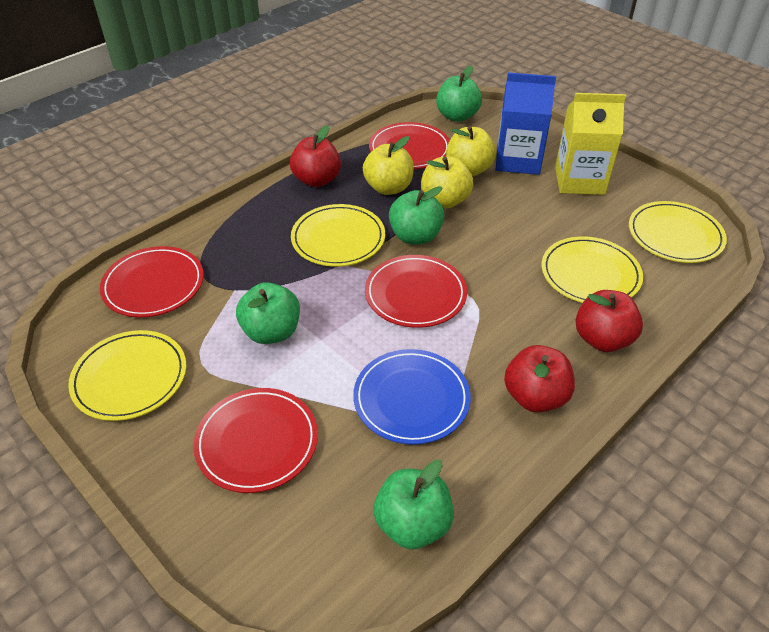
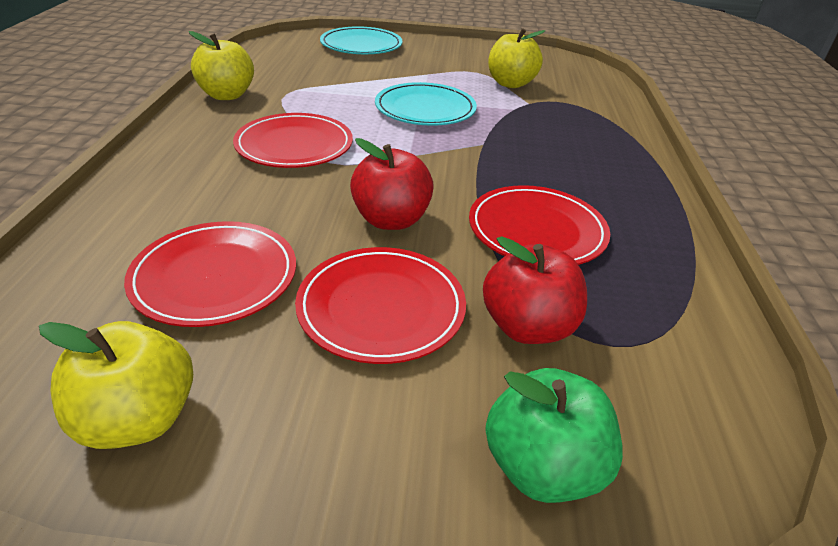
blue carton: 1 -> 0
blue plate: 1 -> 0
green apple: 4 -> 1
red apple: 3 -> 2
turquoise plate: 0 -> 2
yellow carton: 1 -> 0
yellow plate: 4 -> 0

